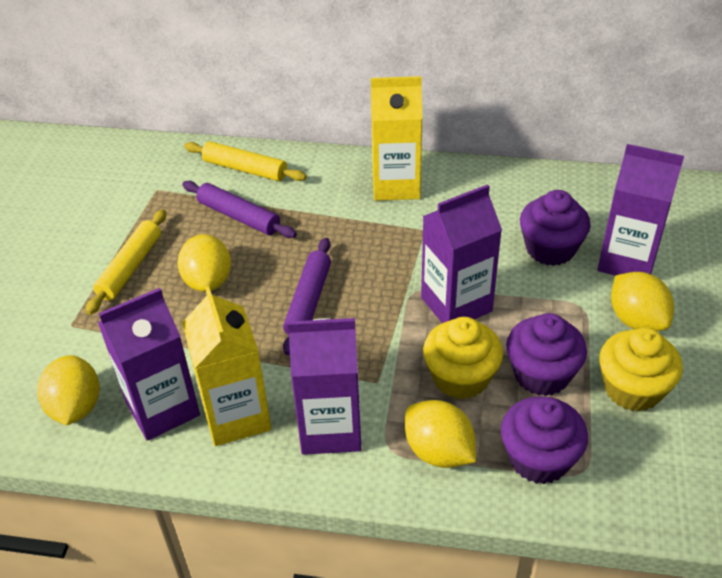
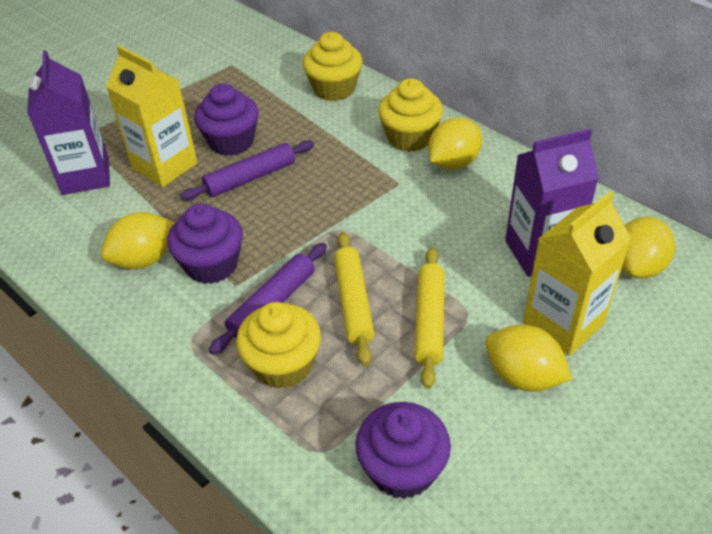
purple carton: 4 -> 2
yellow cupcake: 2 -> 3

